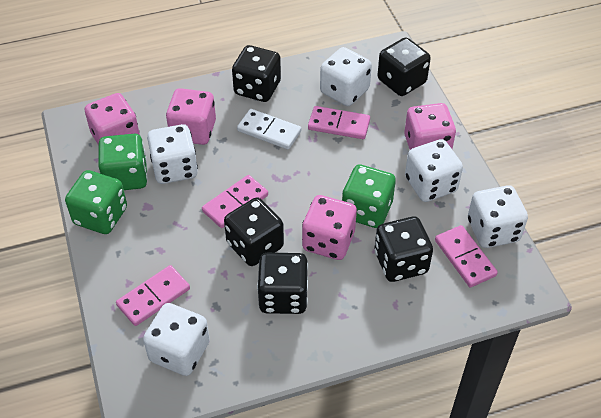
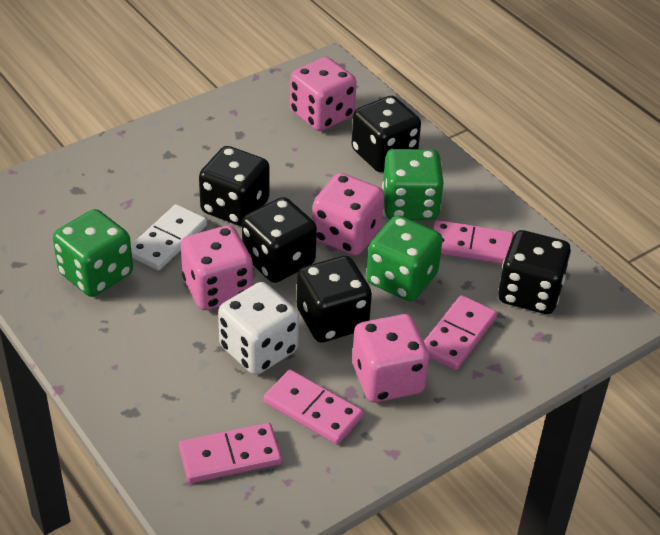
white dice: 5 -> 1

